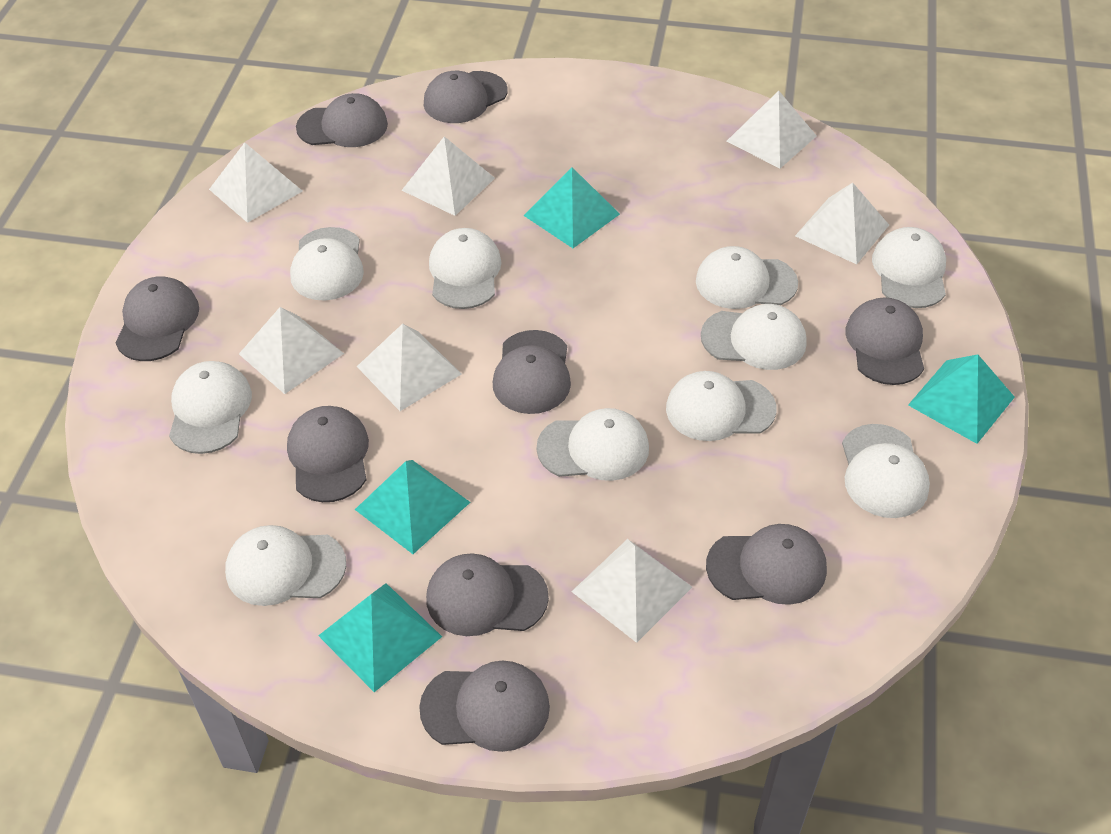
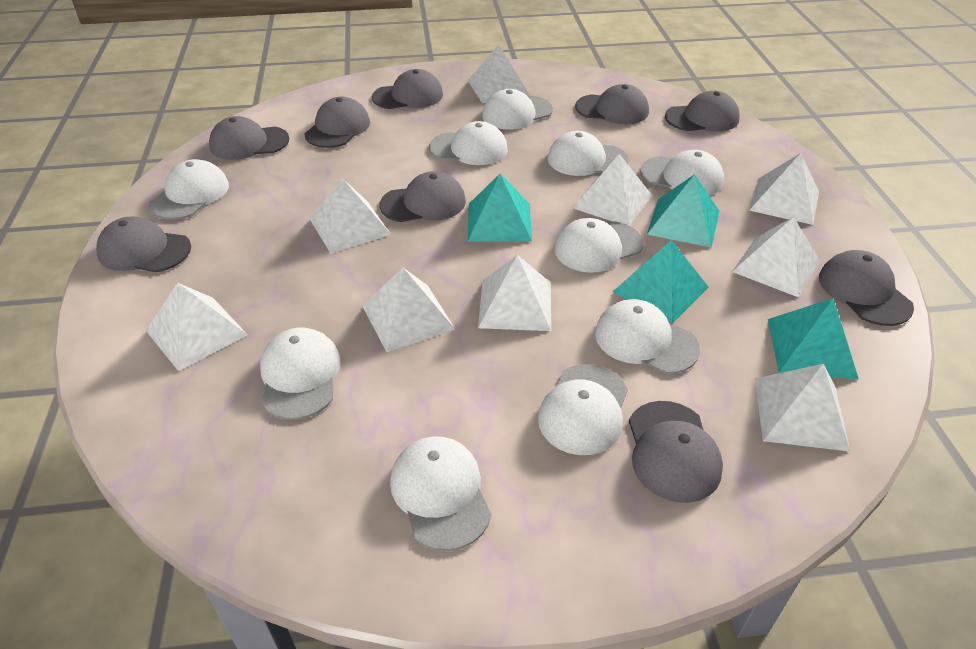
white pyramid: 7 -> 9

